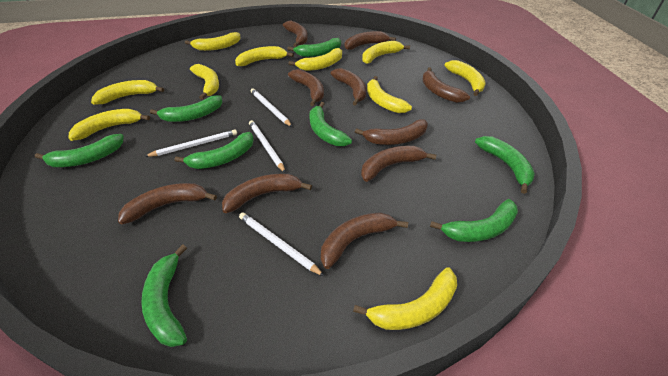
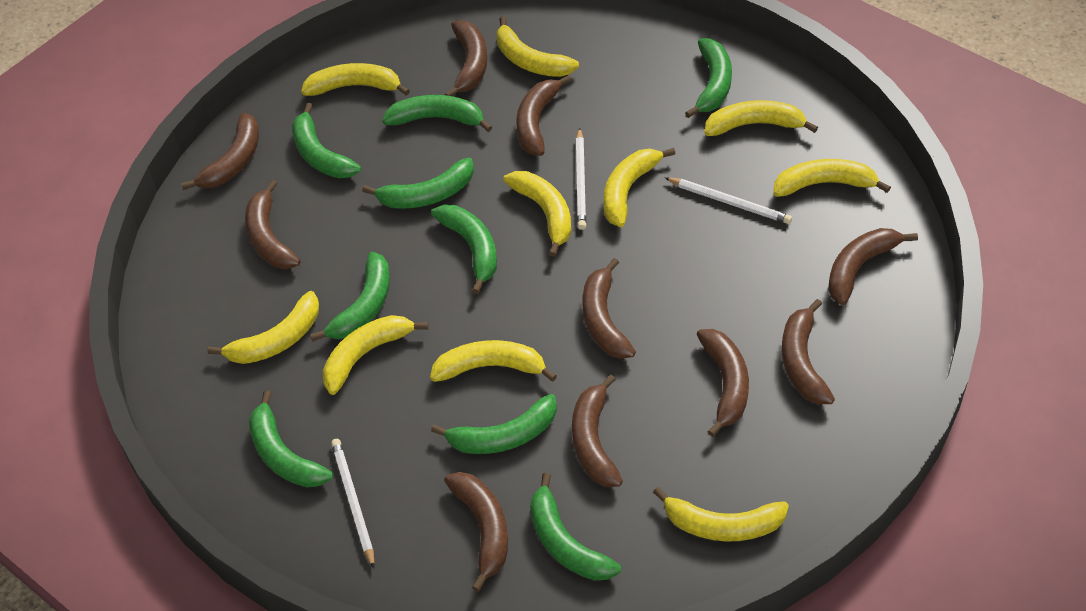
green banana: 8 -> 9
white pencil: 4 -> 3

